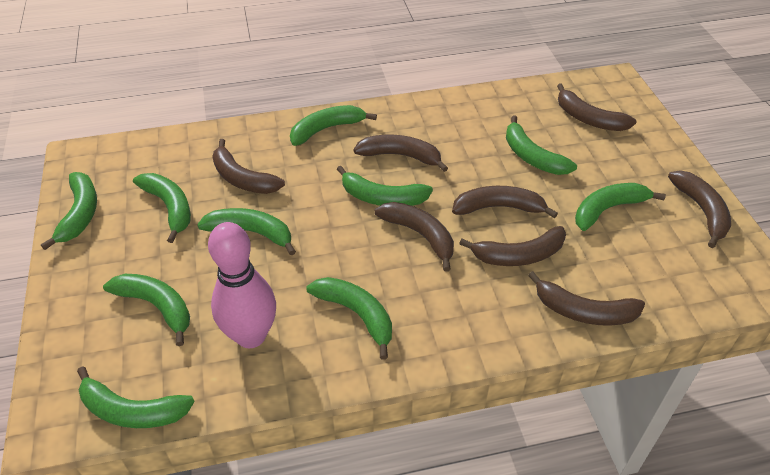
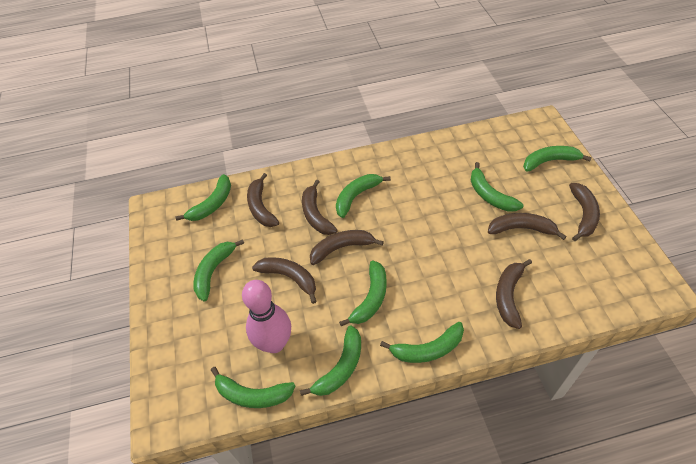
brown banana: 8 -> 7
green banana: 10 -> 9

